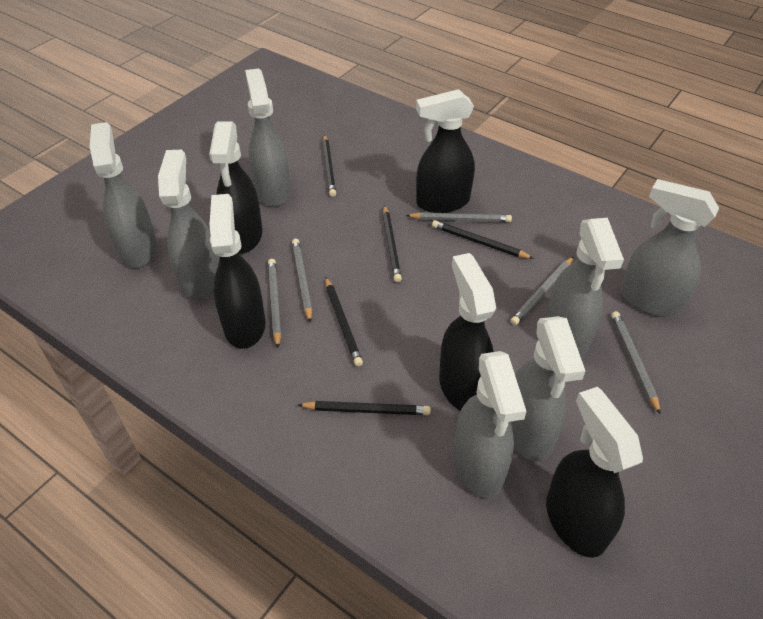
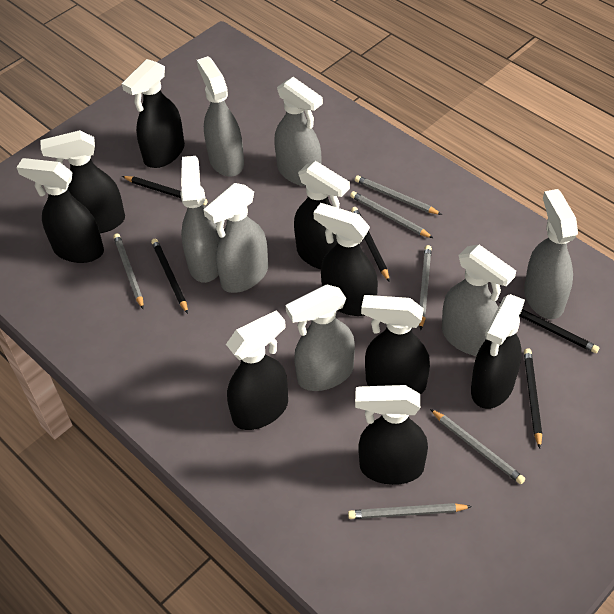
black spray bottle: 5 -> 9
grey pencil: 5 -> 6

